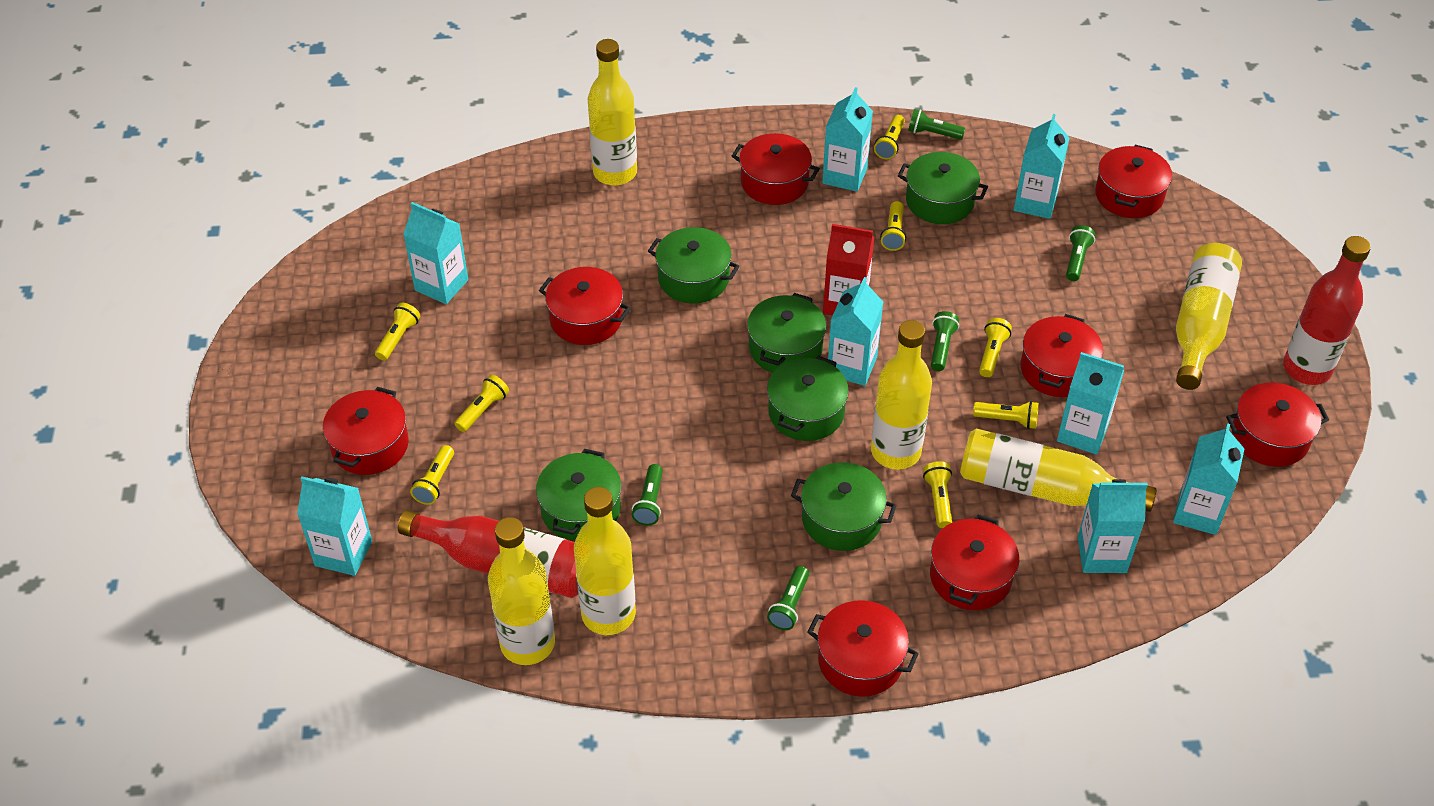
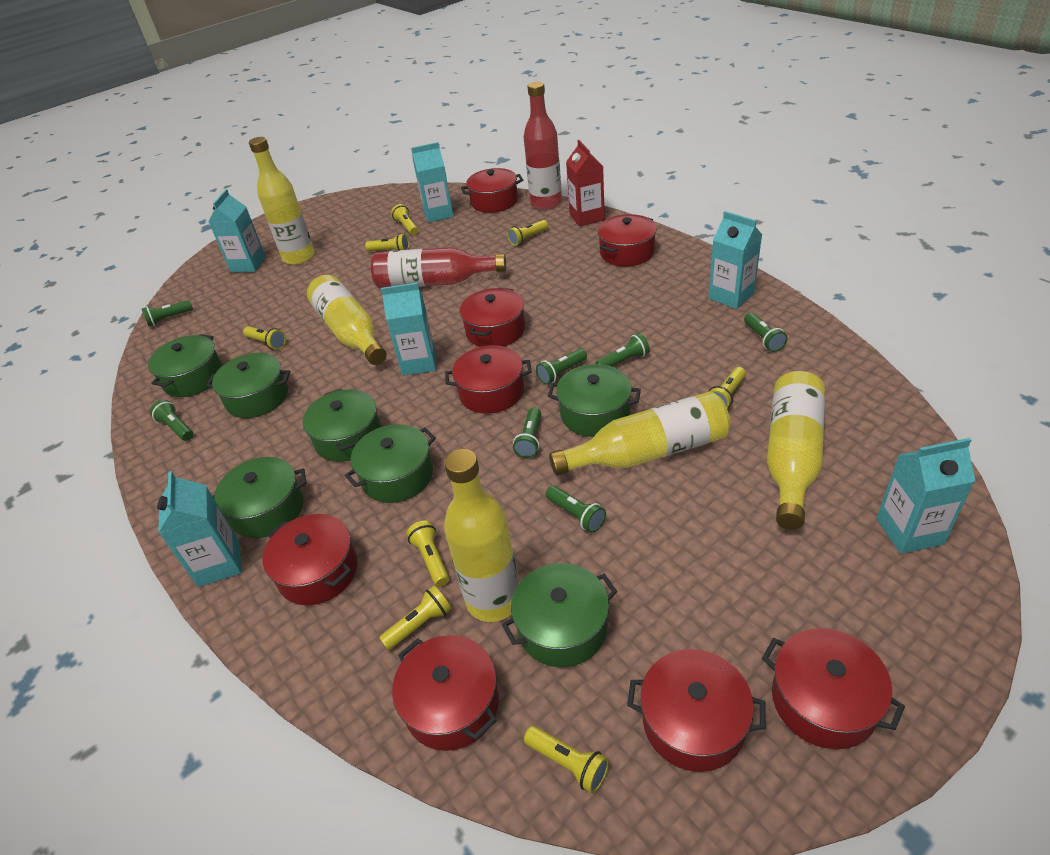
green flashlight: 5 -> 7
green pot: 6 -> 7
turquoise carton: 8 -> 6
yellow bottle: 6 -> 5

